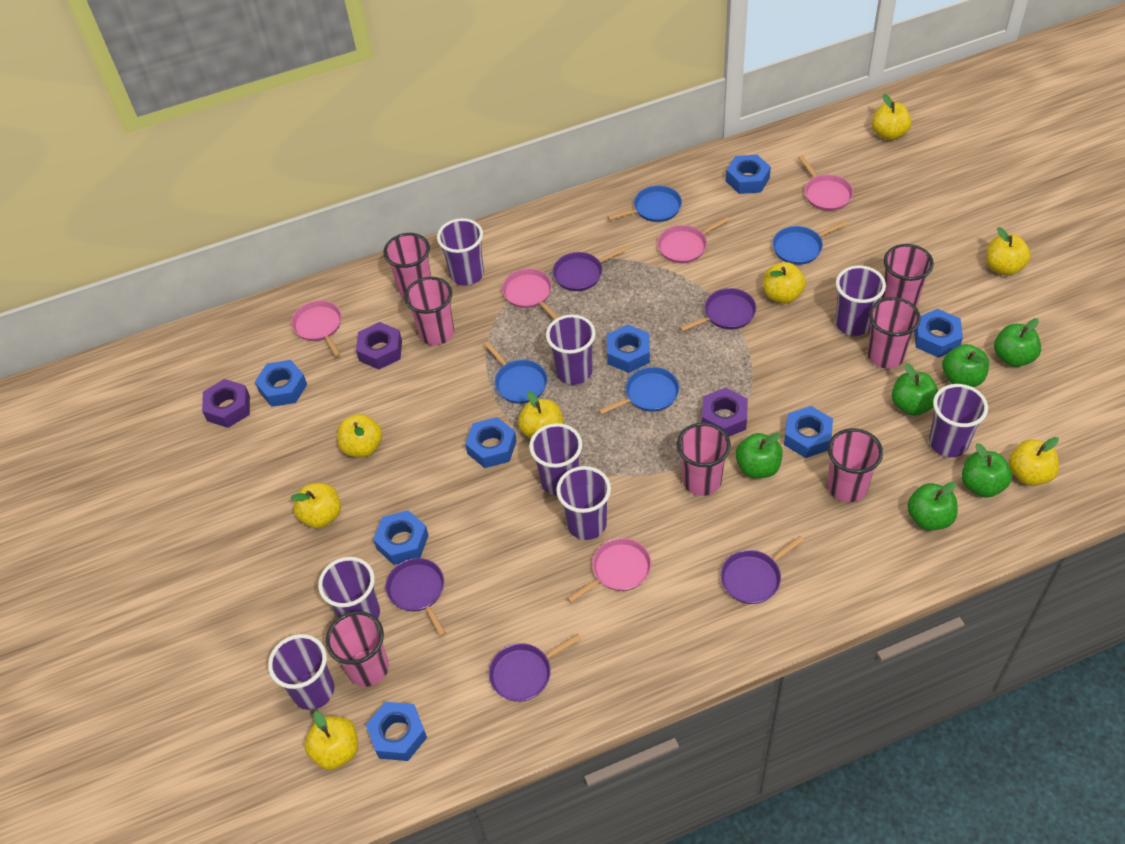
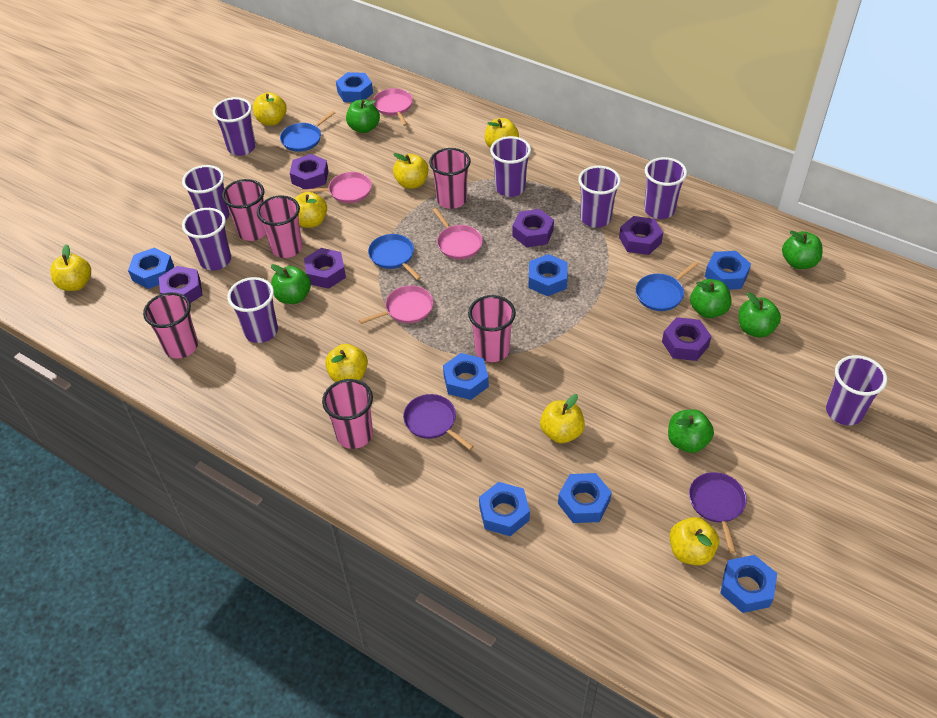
blue pan: 4 -> 3
pink cup: 7 -> 6
pink pan: 5 -> 4
purple nut: 3 -> 6
purple pan: 5 -> 2

